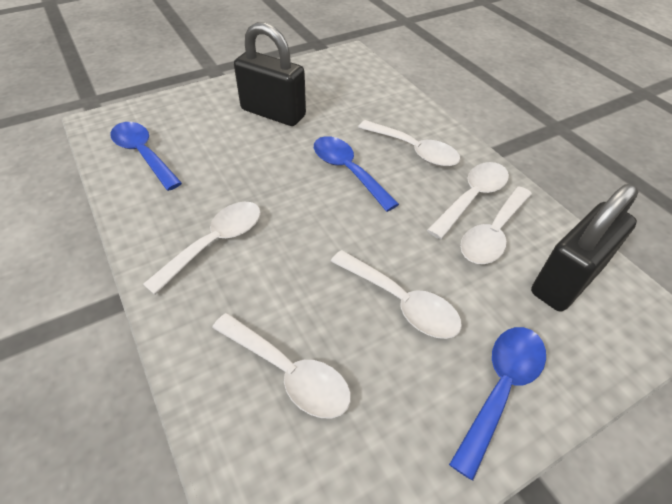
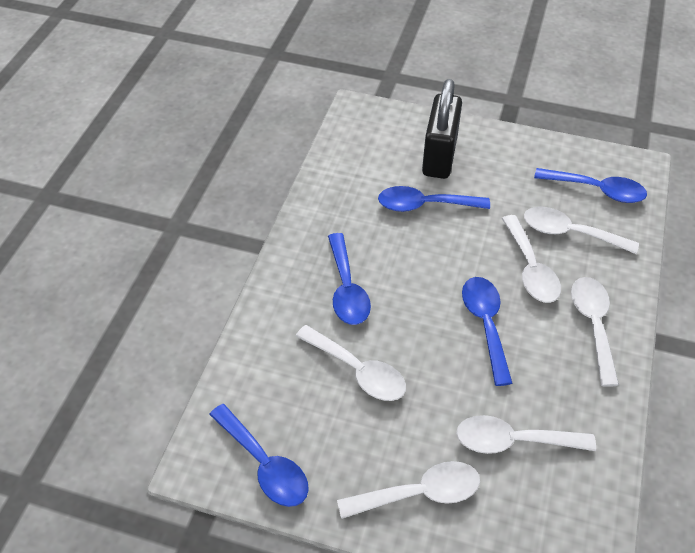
black padlock: 2 -> 1
blue spoon: 3 -> 5

